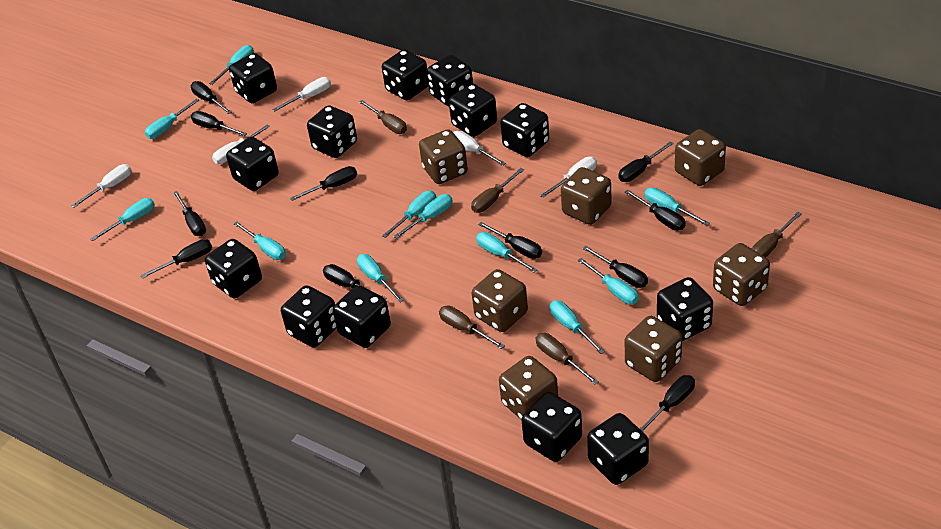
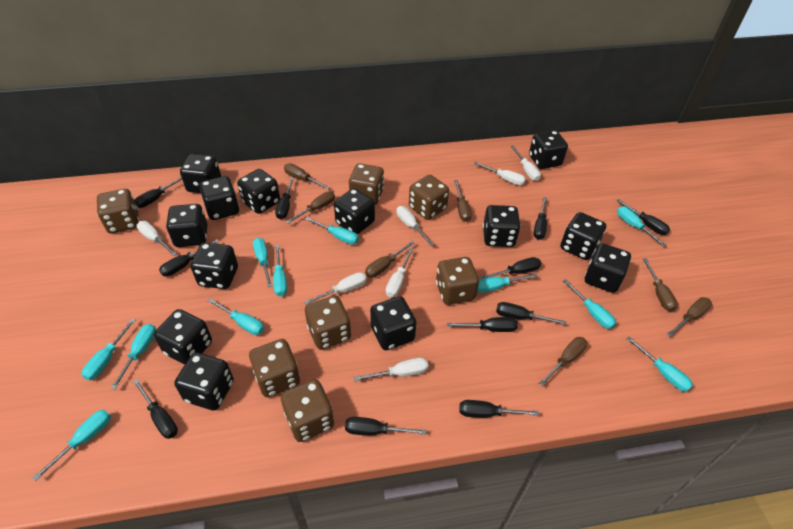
brown screwdriver: 5 -> 7
white screwdriver: 5 -> 7

